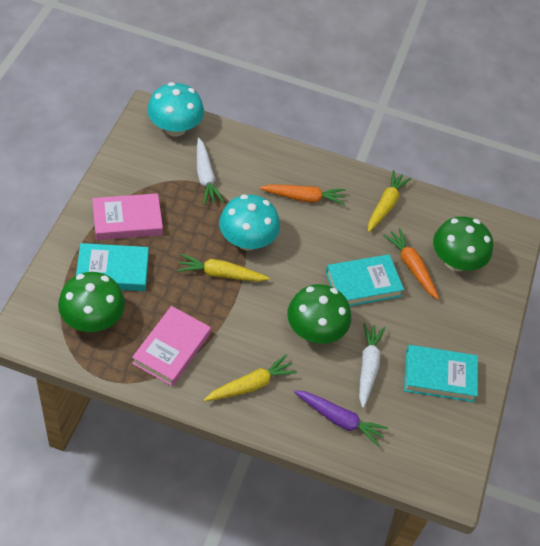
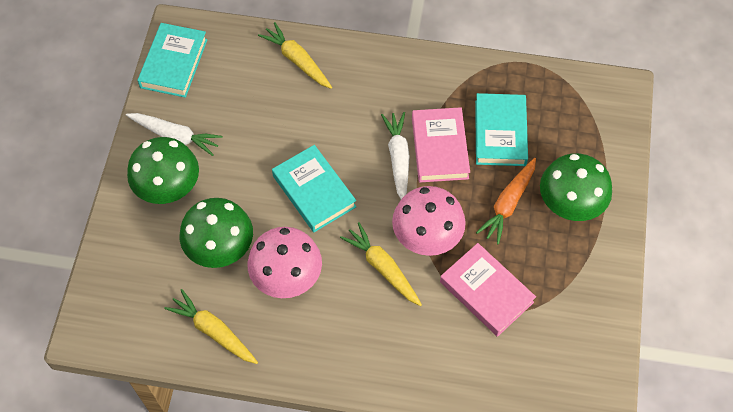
orange carrot: 2 -> 1
pink mushroom: 0 -> 2
purple carrot: 1 -> 0
turquoise mushroom: 2 -> 0

